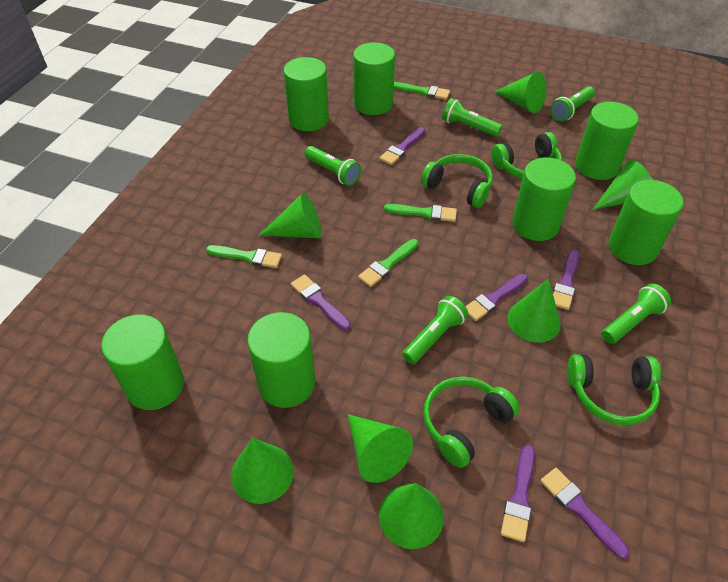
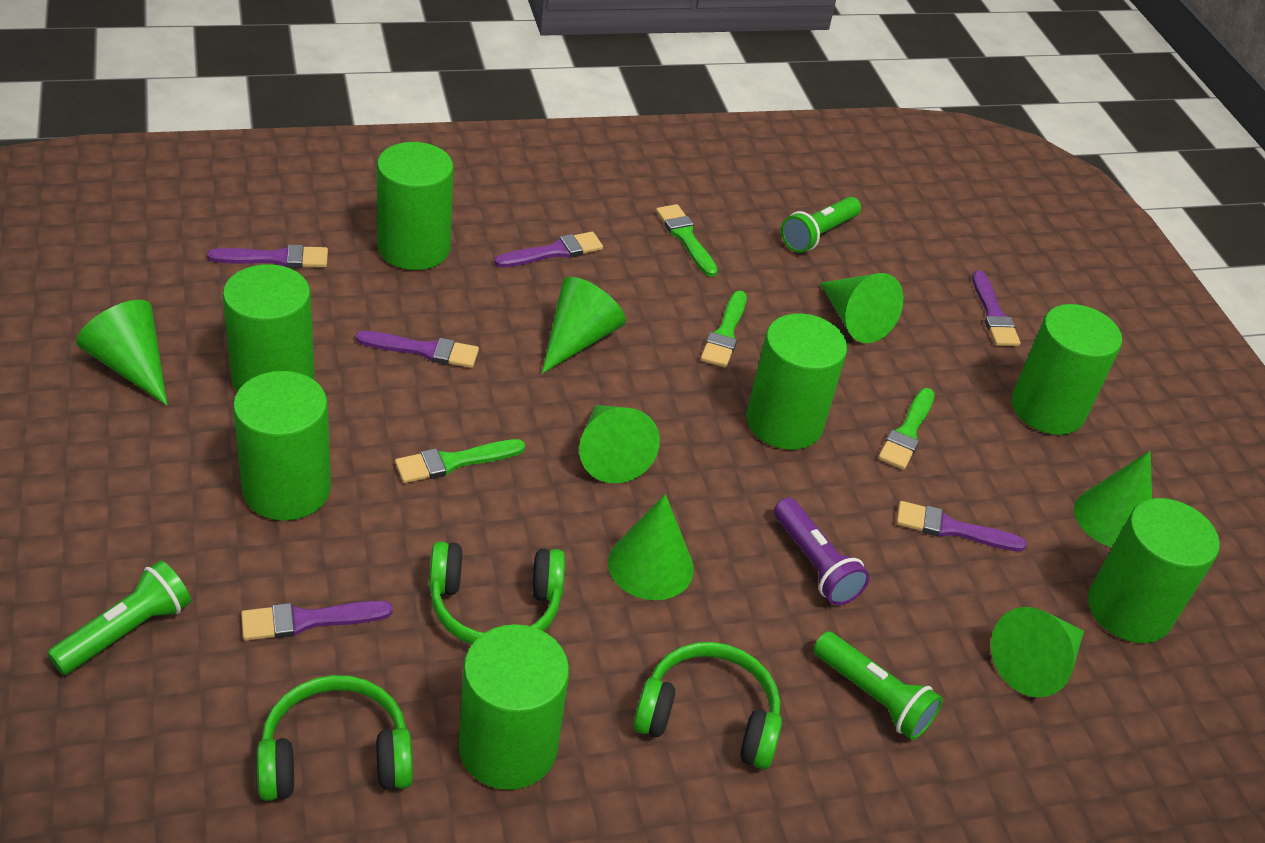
green flashlight: 5 -> 3
green headphones: 4 -> 3
purple flashlight: 0 -> 1

